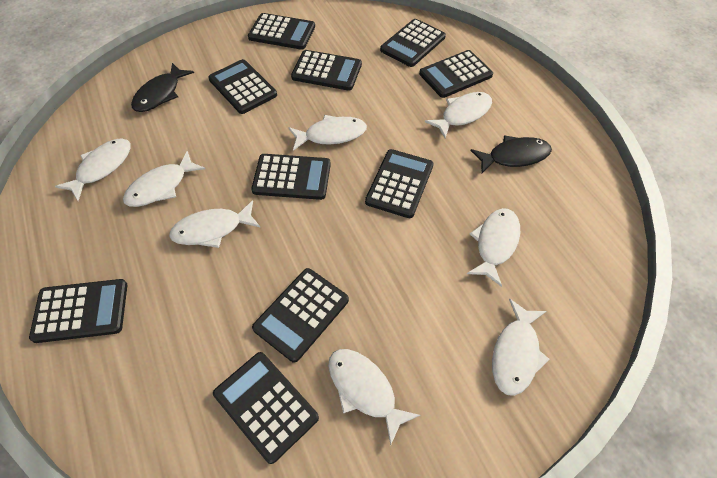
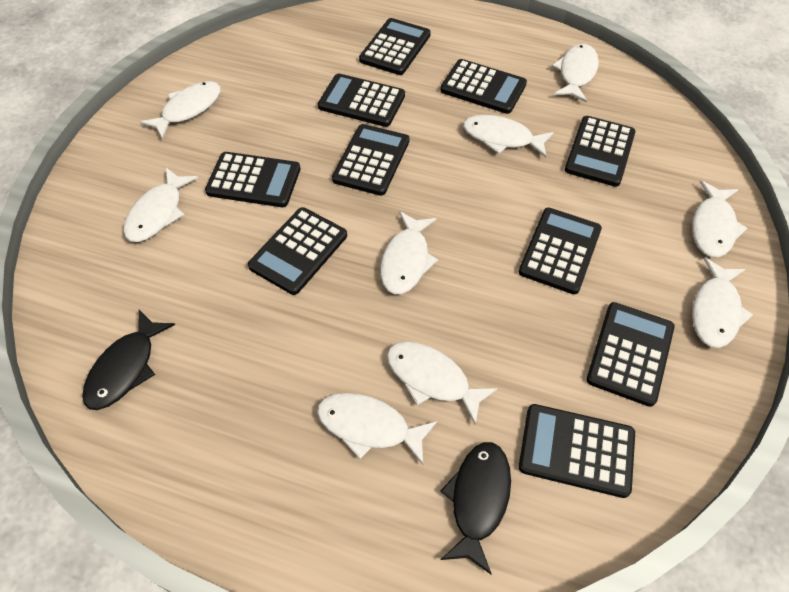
white fish: 8 -> 9

